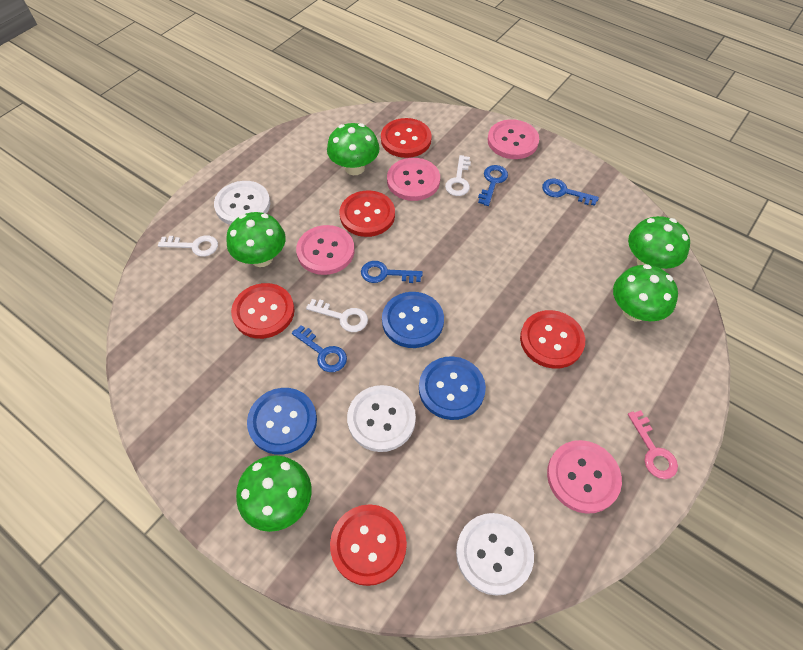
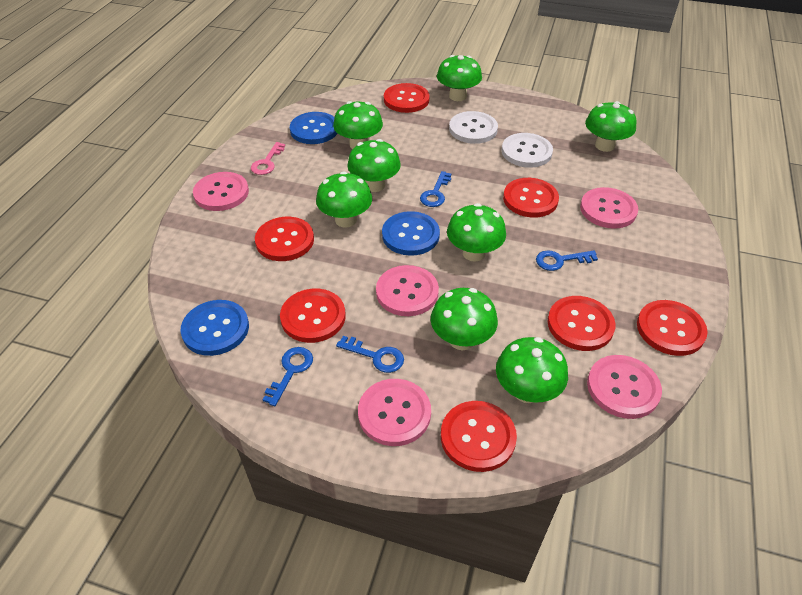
green mushroom: 5 -> 8
pink button: 4 -> 5
red button: 5 -> 7
white button: 3 -> 2
white key: 3 -> 0

